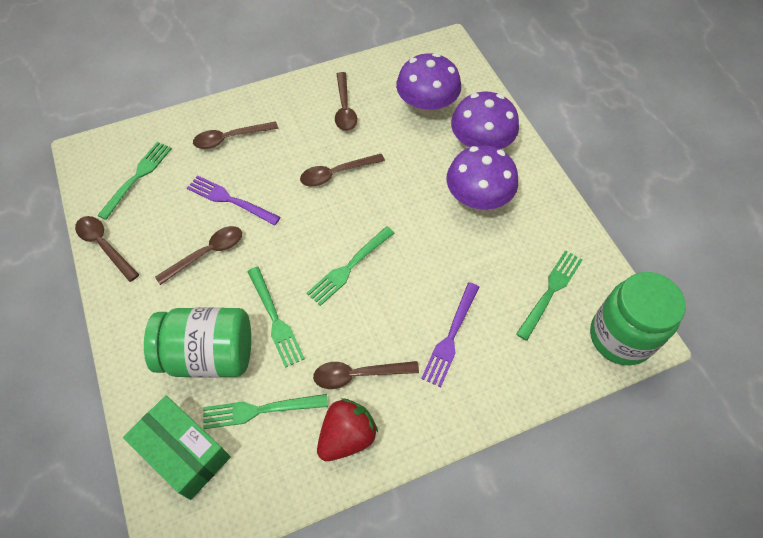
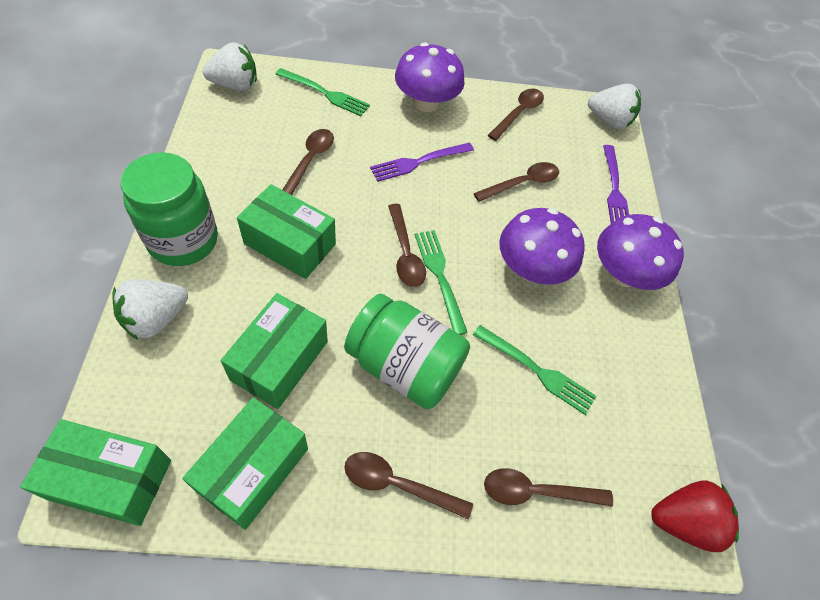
green box: 1 -> 4
green fork: 5 -> 3
white strawberry: 0 -> 3

